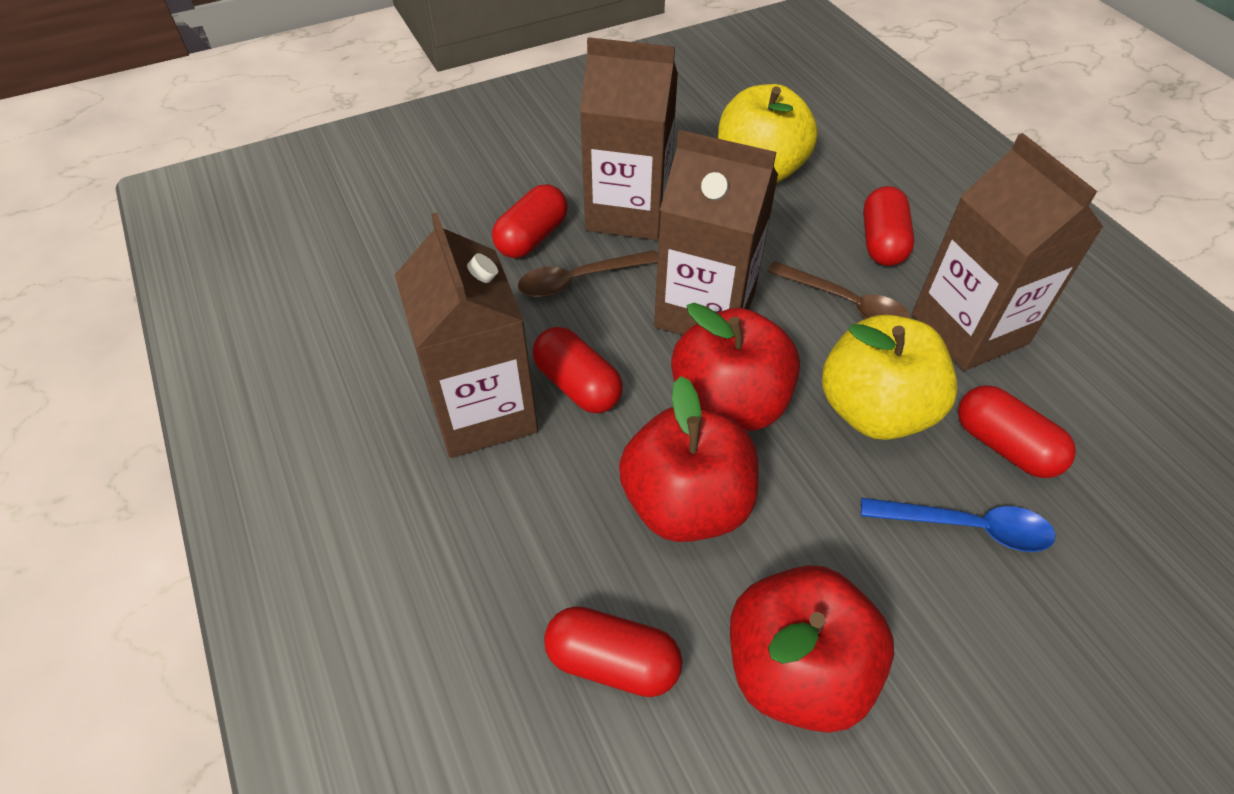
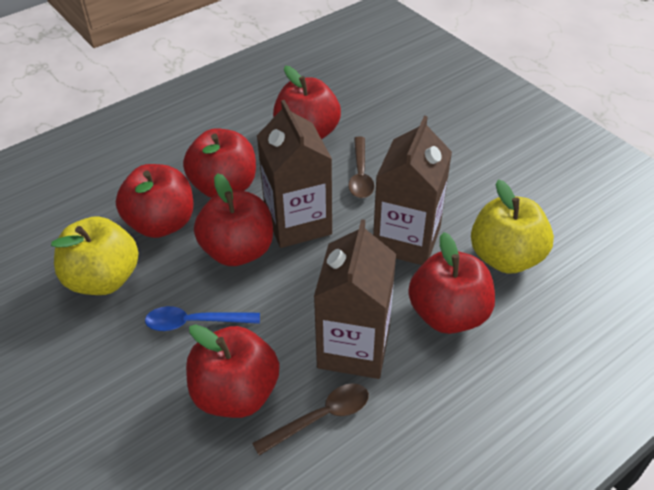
brown carton: 4 -> 3
red apple: 3 -> 6
red capsule: 5 -> 0

